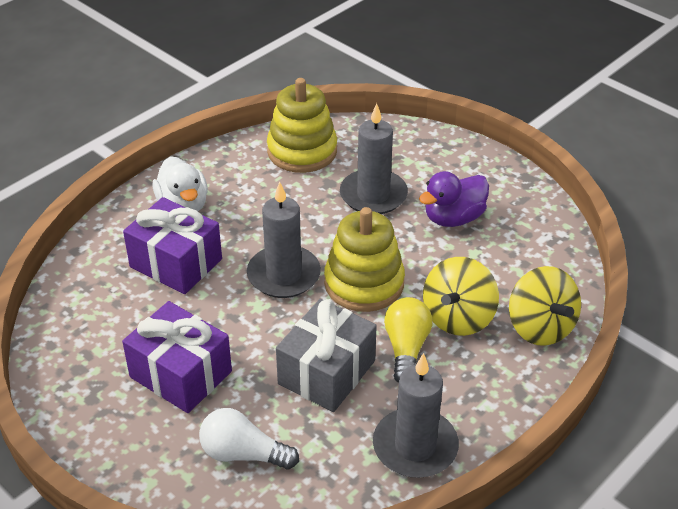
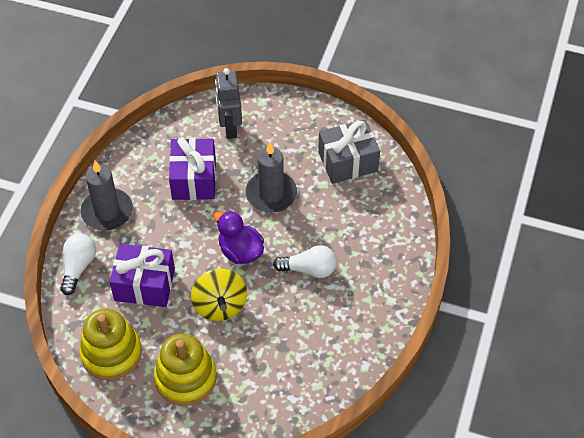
grey candle: 3 -> 2
grey robot: 0 -> 1
white duck: 1 -> 0
white light bulb: 1 -> 2
yellow light bulb: 1 -> 0
yellow spinning top: 2 -> 1

